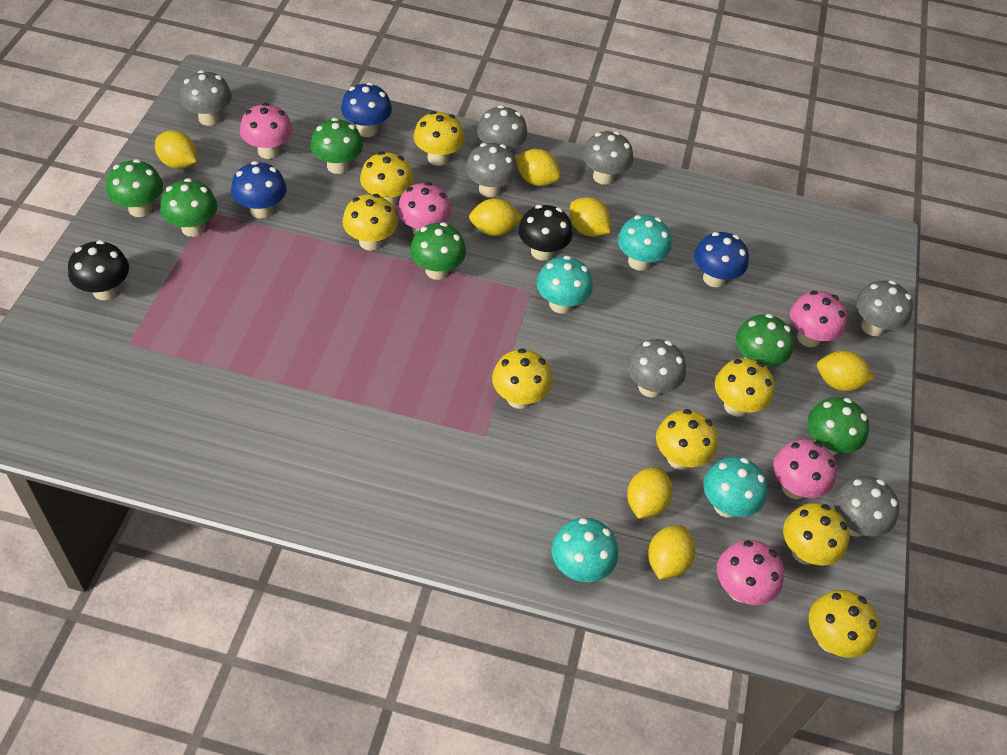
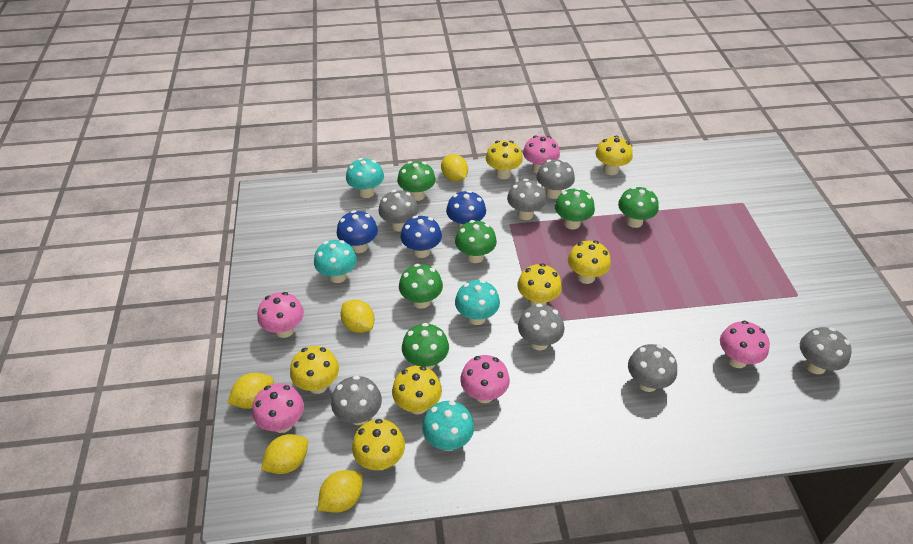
black mushroom: 2 -> 0
yellow lemon: 7 -> 5
yellow mushroom: 8 -> 7

